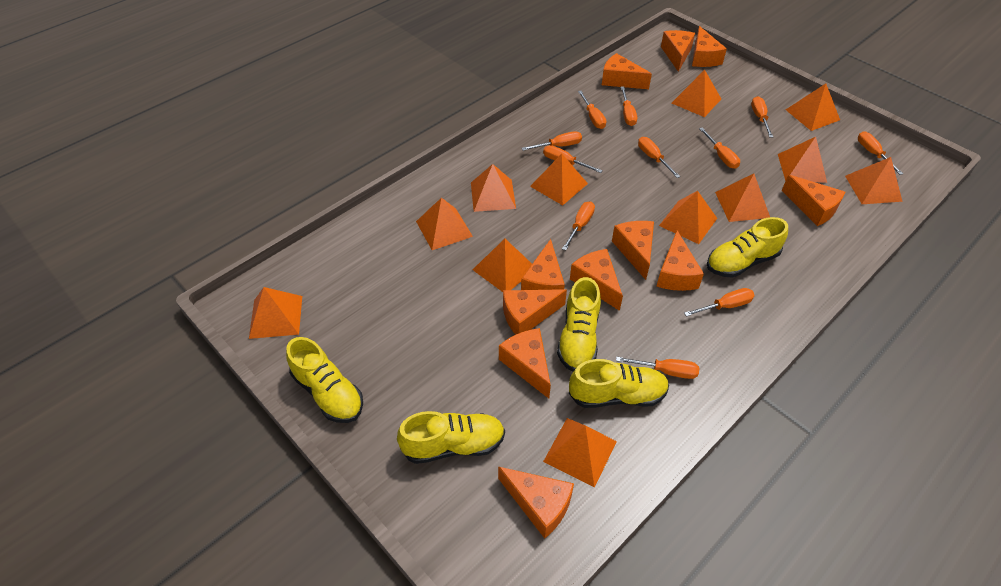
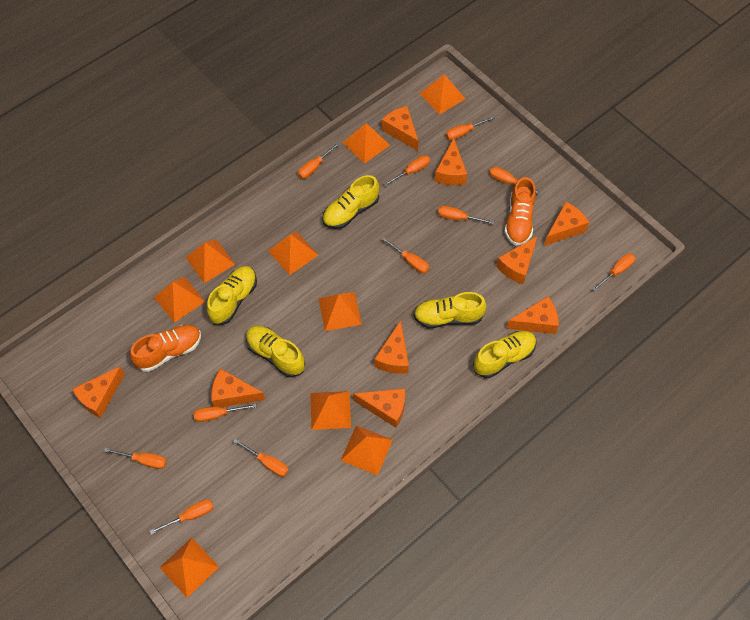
orange cheese: 11 -> 9
orange pyramid: 12 -> 9
orange shoe: 0 -> 2

